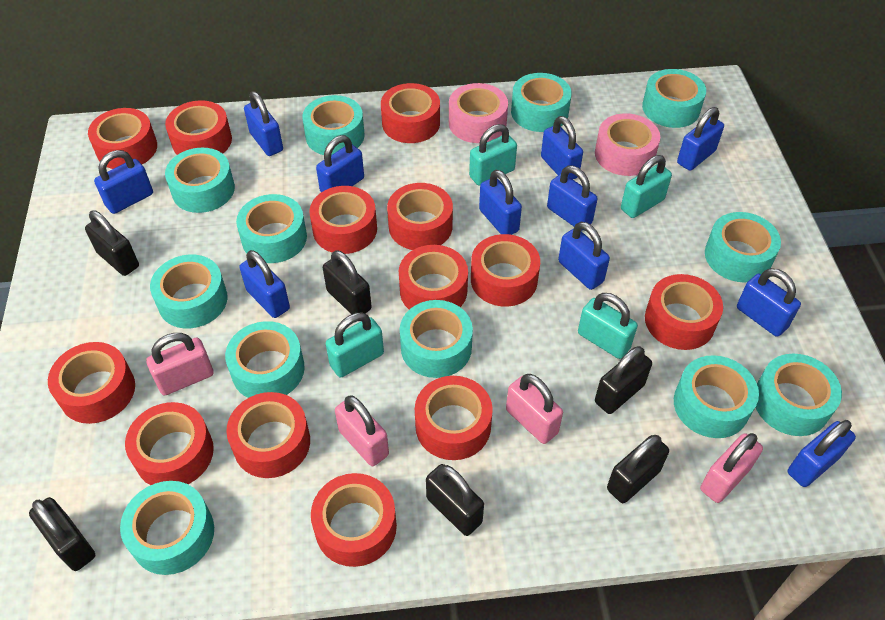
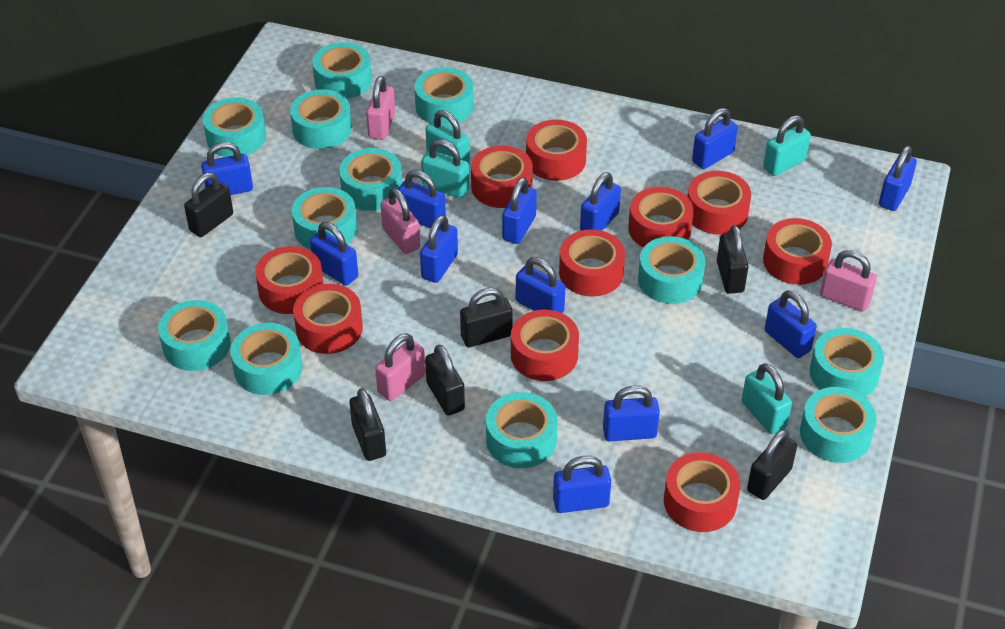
blue padlock: 11 -> 12
pink tape: 2 -> 0
red tape: 13 -> 10

